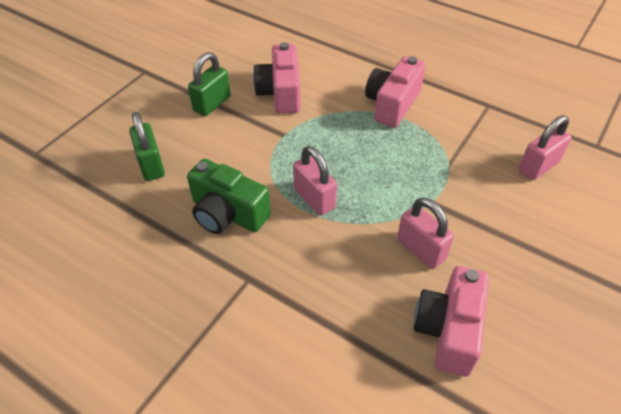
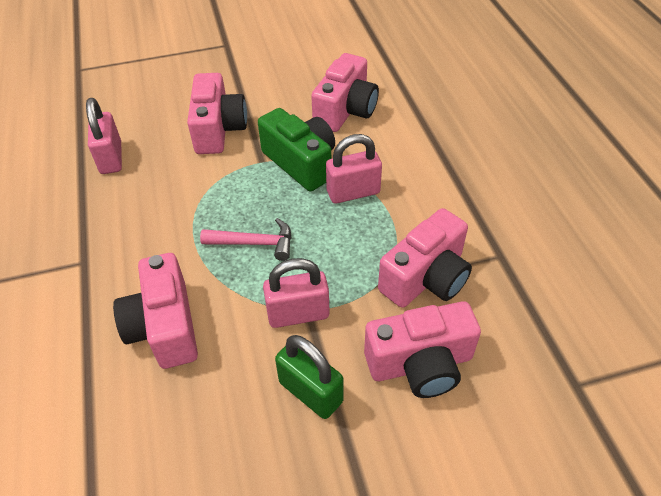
green padlock: 2 -> 1
pink camera: 3 -> 5
pink hammer: 0 -> 1

